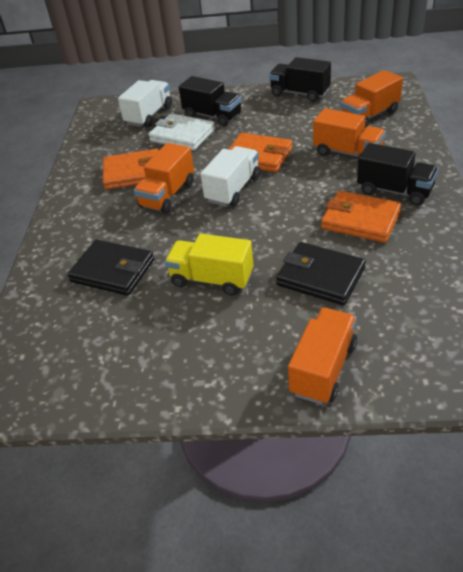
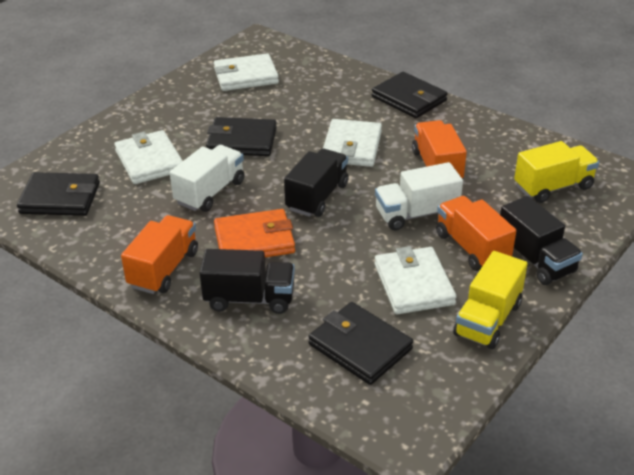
black wallet: 2 -> 4
orange truck: 4 -> 3
orange wallet: 3 -> 1
white wallet: 1 -> 4
yellow truck: 1 -> 2

